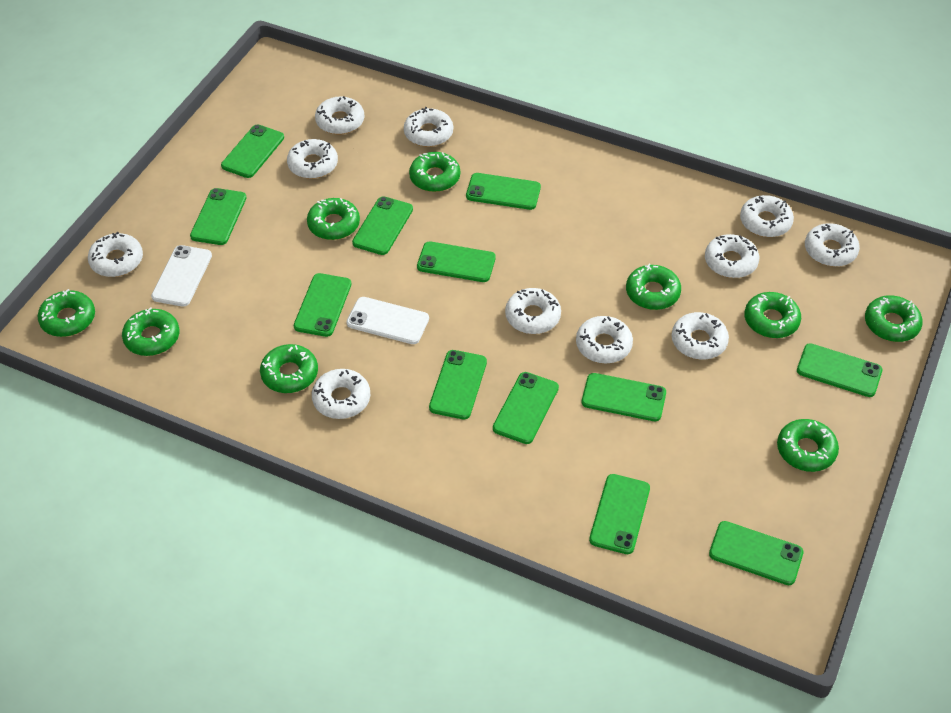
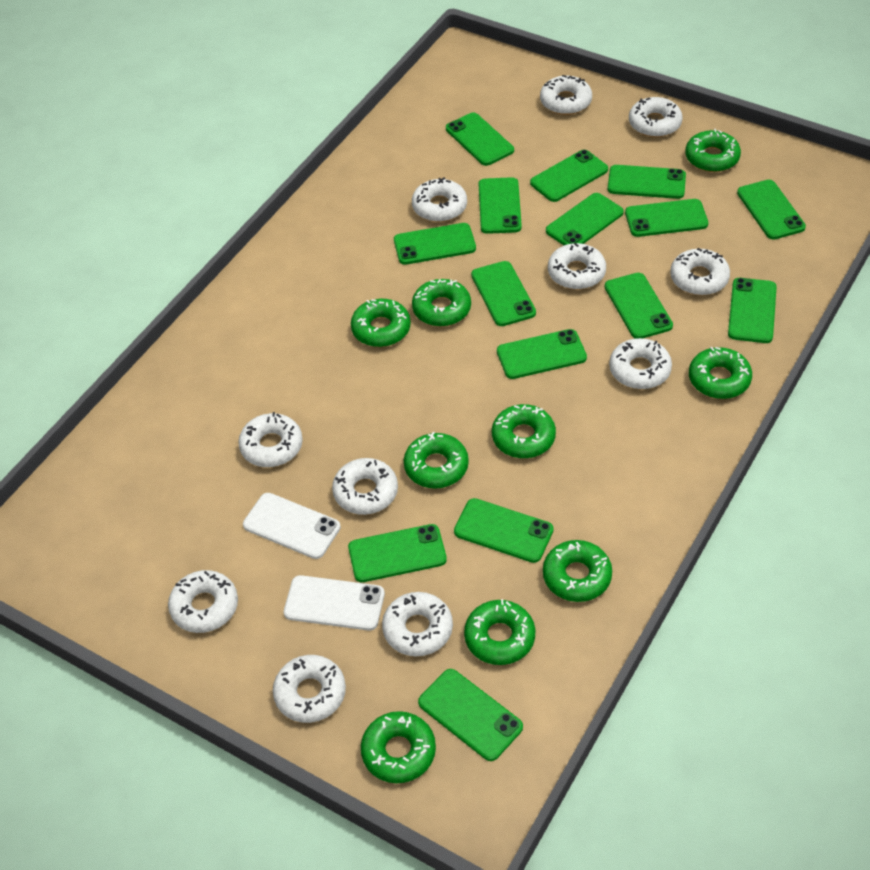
green phone: 12 -> 15

